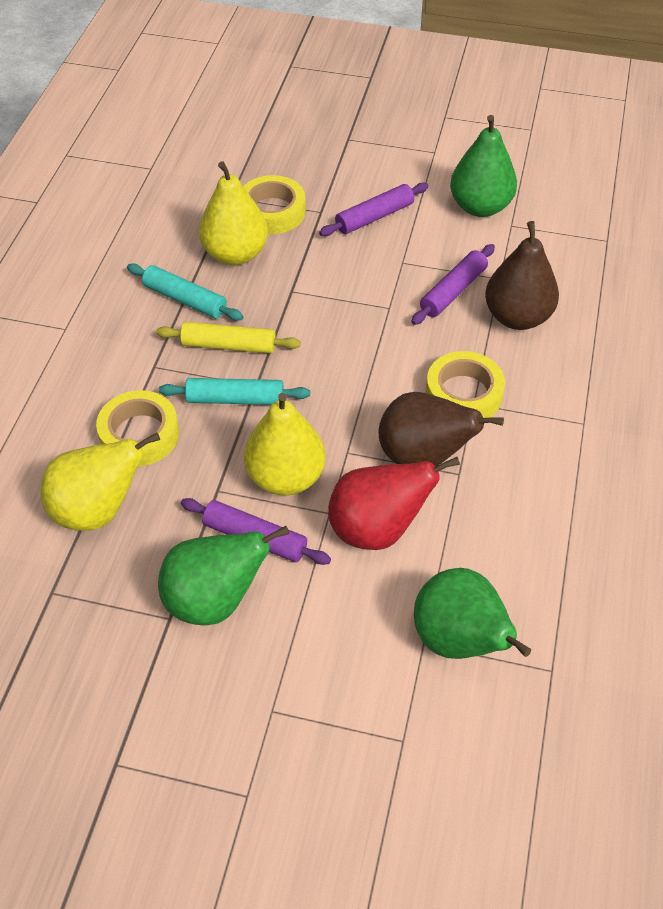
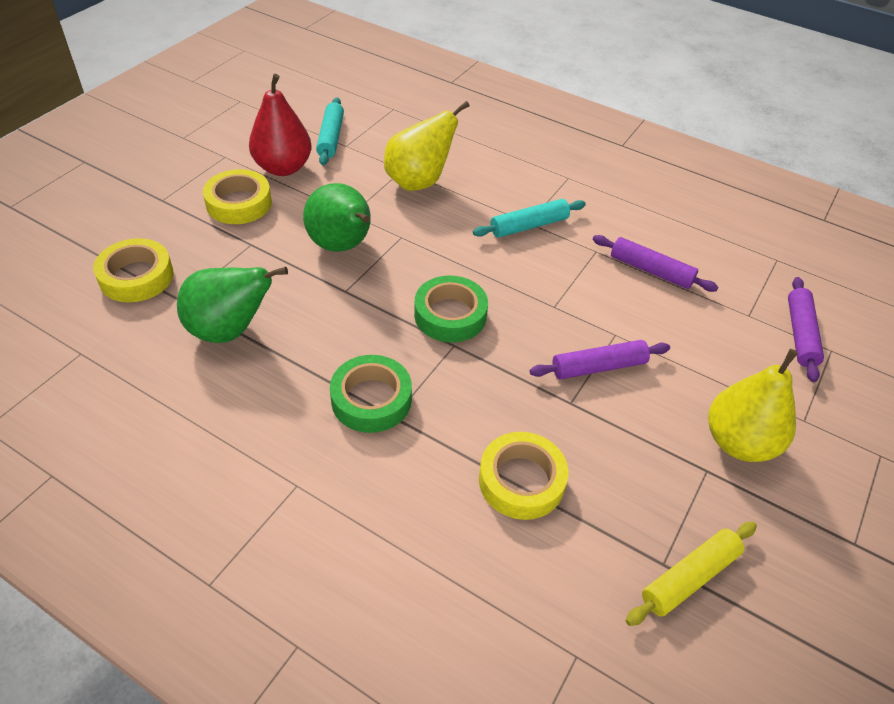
brown pear: 2 -> 0
green pear: 3 -> 2
green tape: 0 -> 2
yellow pear: 3 -> 2

